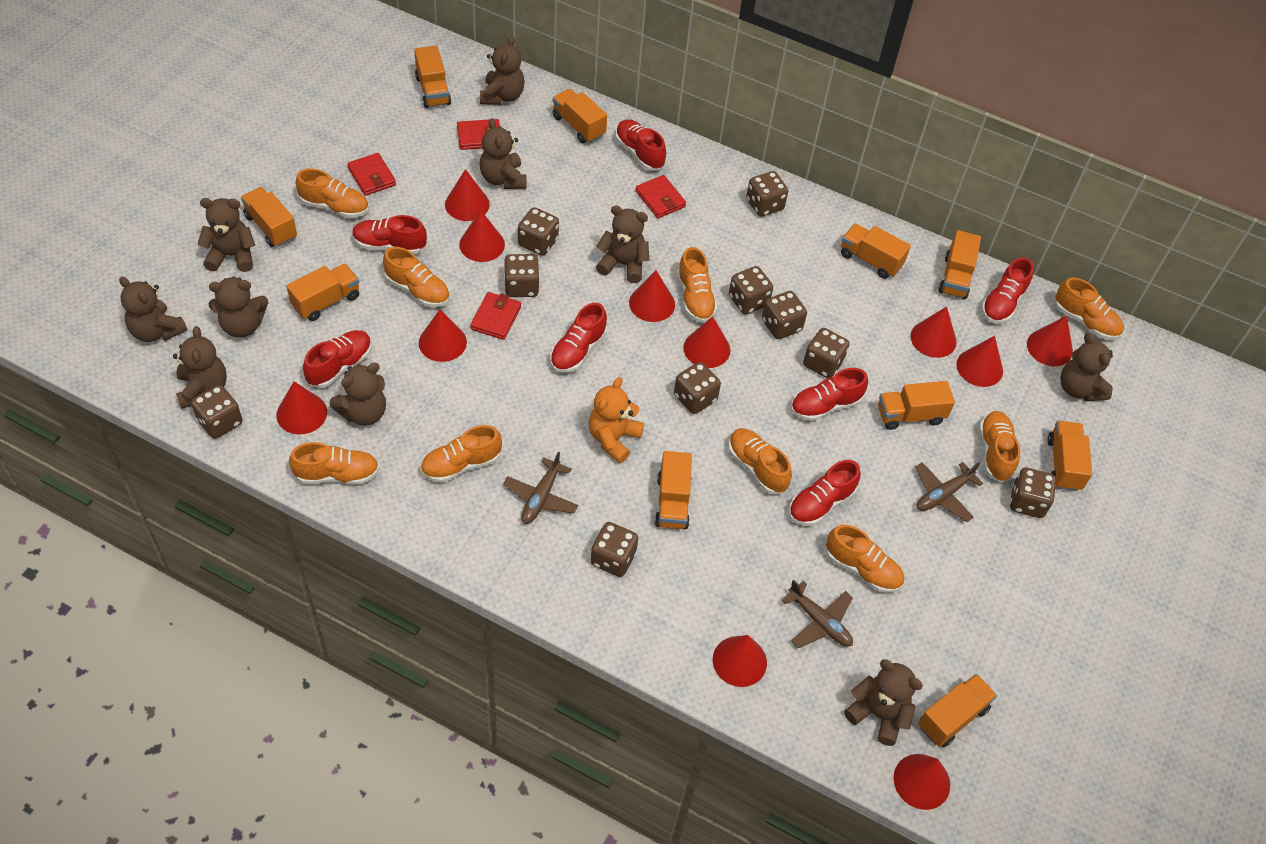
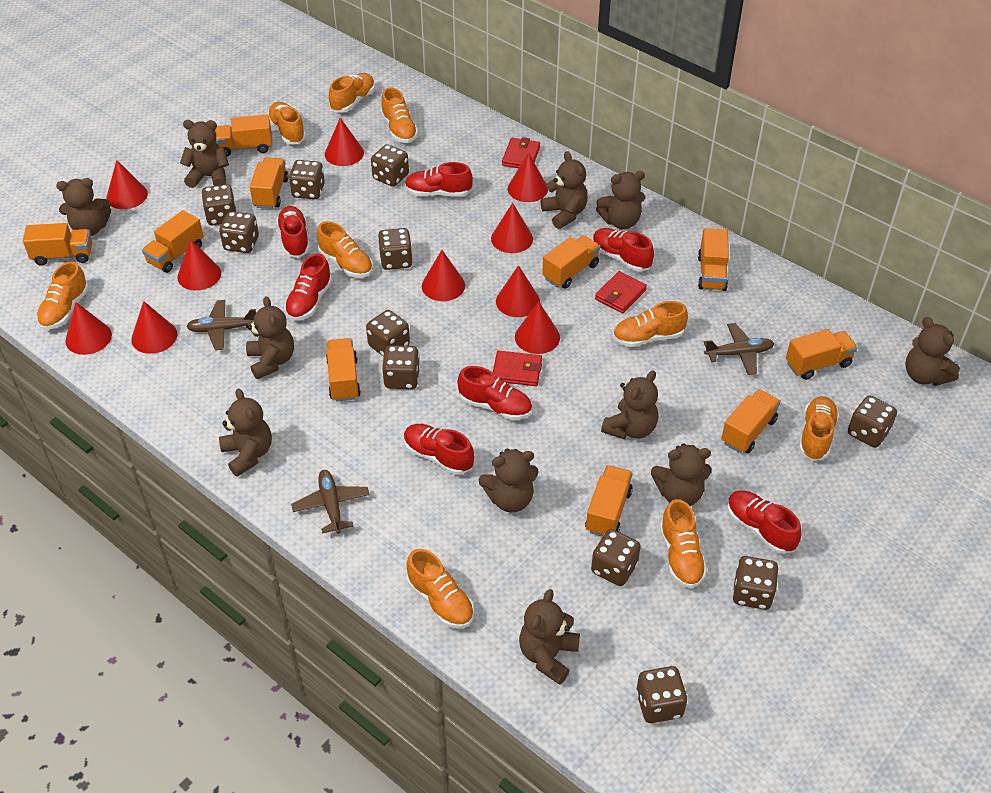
brown dice: 10 -> 11
brown teddy bear: 10 -> 11
orange teddy bear: 1 -> 0
red cone: 11 -> 10
red wallet: 4 -> 3

